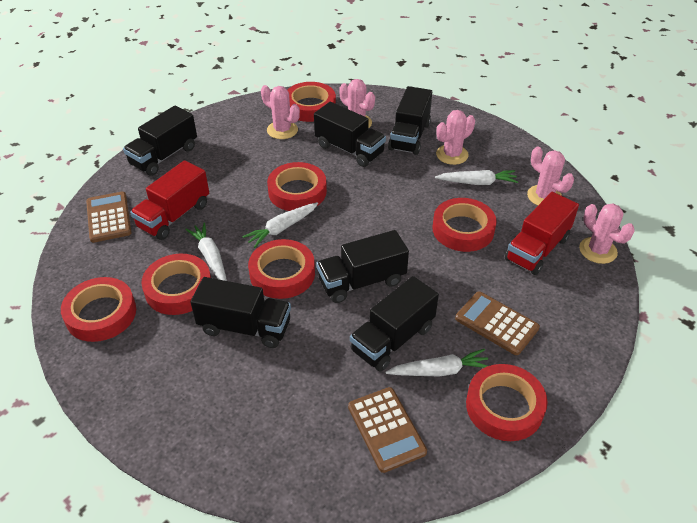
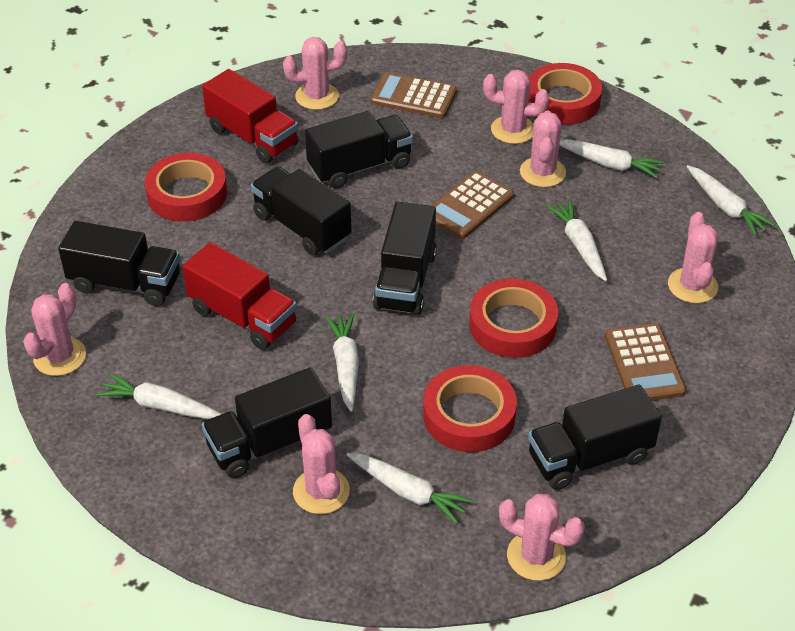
pink cactus: 5 -> 7
red tape: 7 -> 4
white carrot: 4 -> 6

